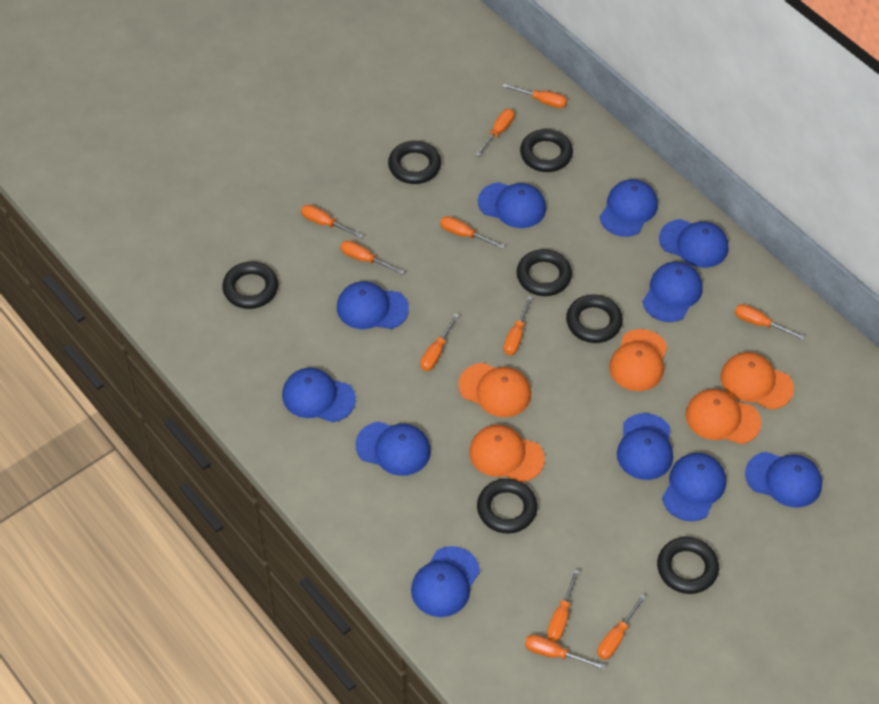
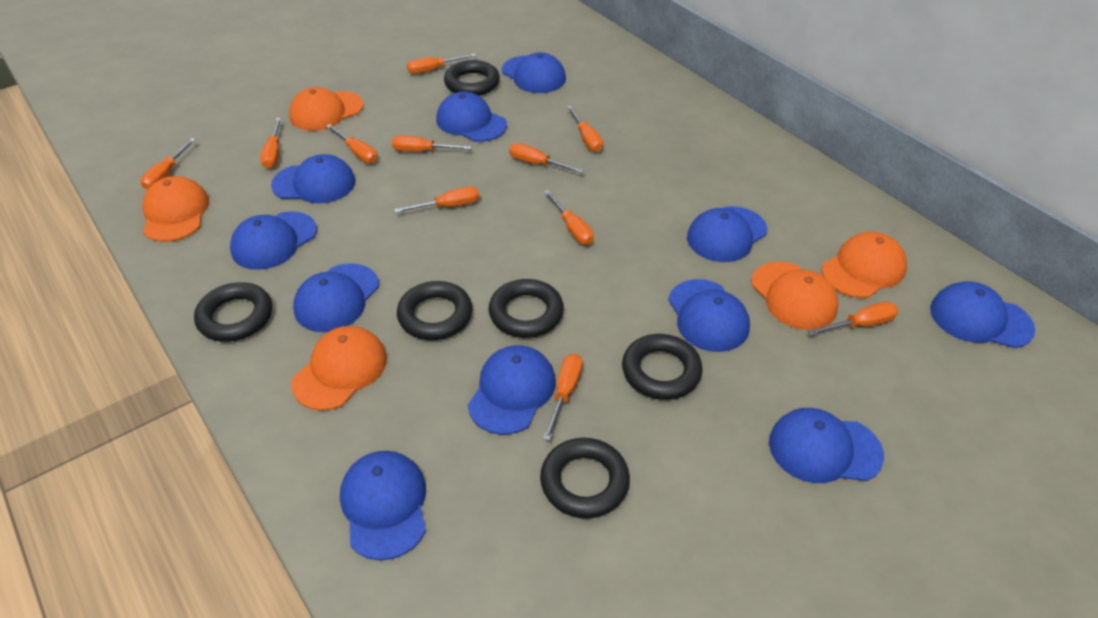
black ring: 7 -> 6

